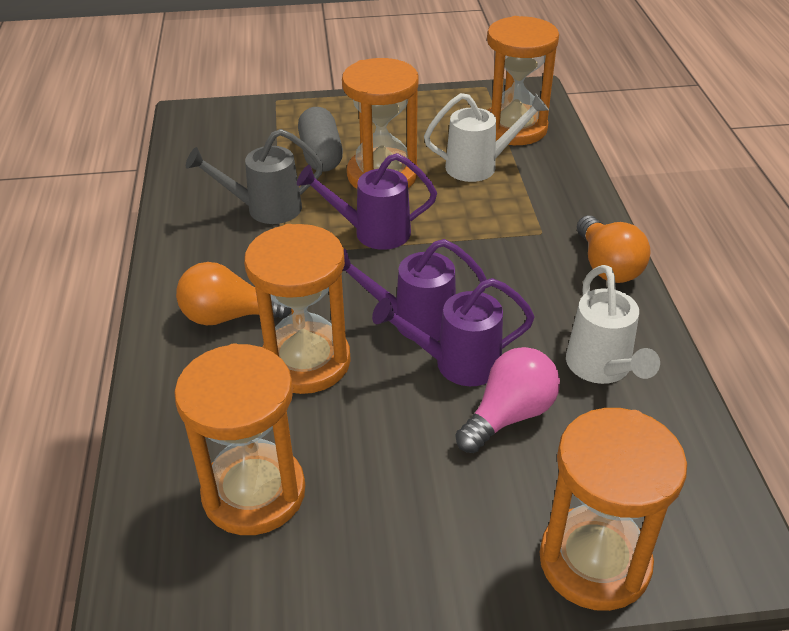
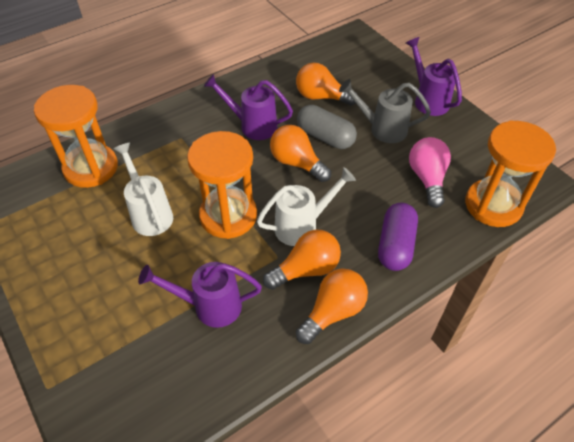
orange hourglass: 5 -> 3
orange light bulb: 2 -> 4
purple capsule: 0 -> 1

